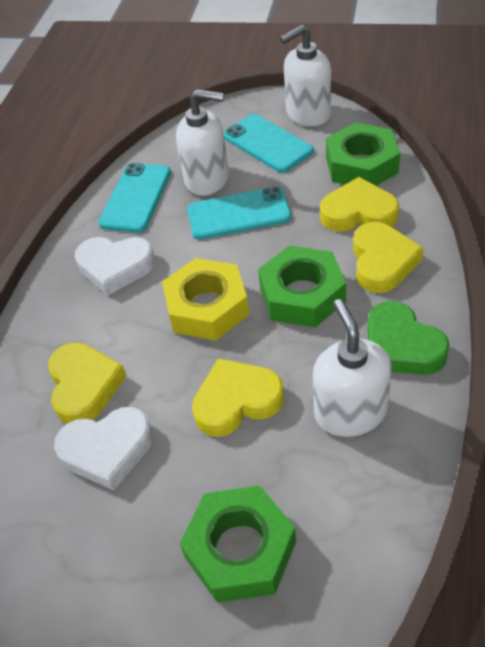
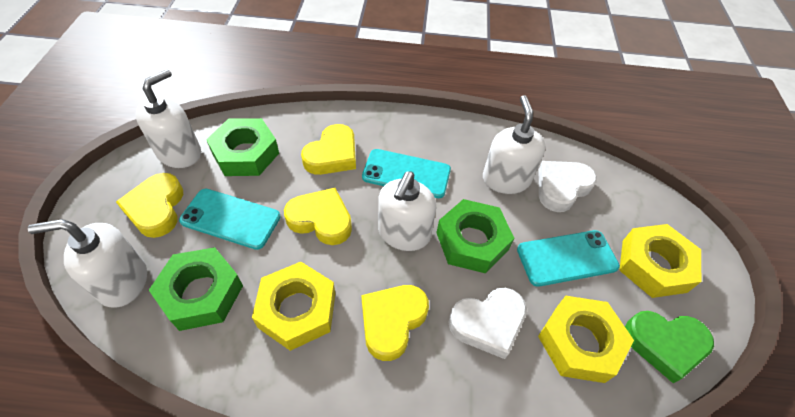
white soap dispenser: 3 -> 4
yellow nut: 1 -> 3

